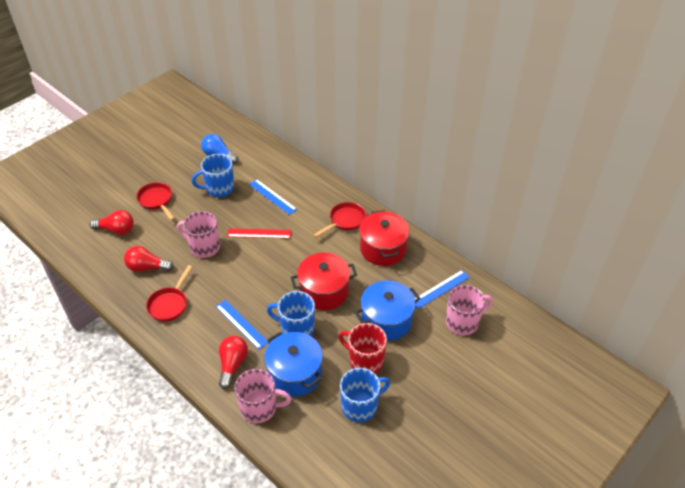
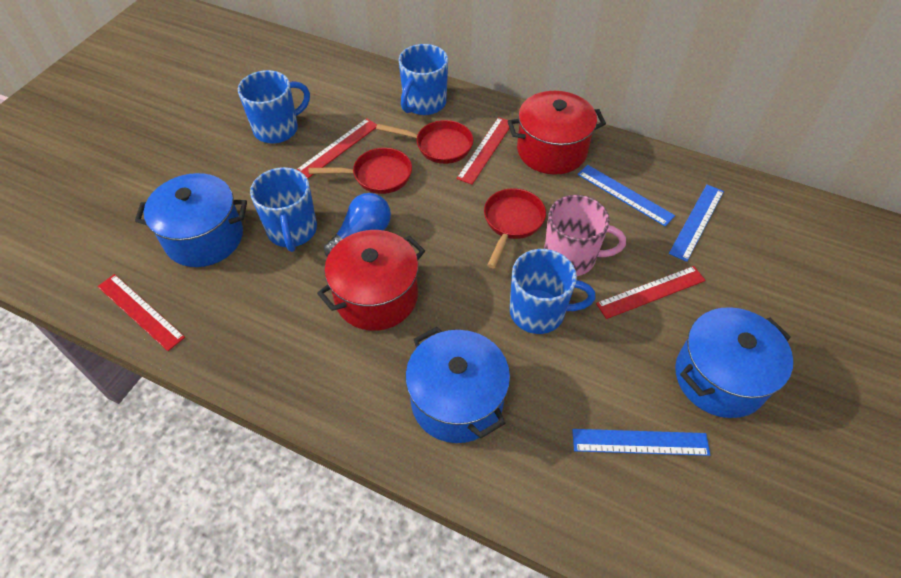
blue mug: 3 -> 4
blue pot: 2 -> 3
pink mug: 3 -> 1
red light bulb: 3 -> 0
red mug: 1 -> 0
red ruler: 1 -> 4

